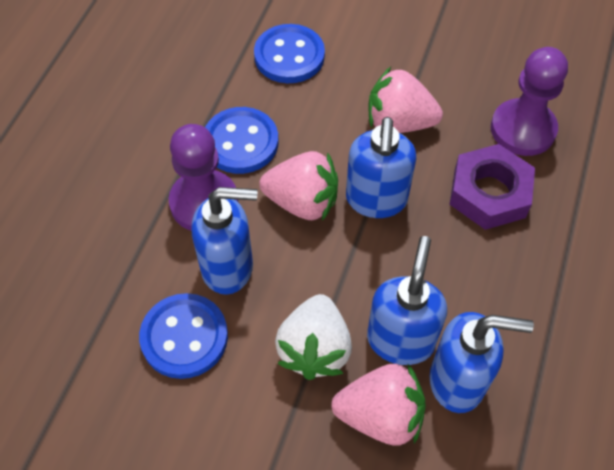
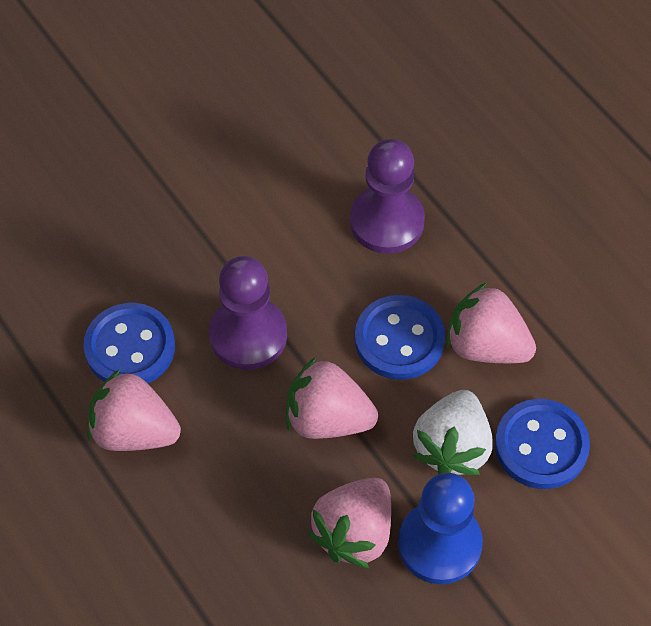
blue pawn: 0 -> 1
blue soap dispenser: 4 -> 0
pink strawberry: 3 -> 4
purple nut: 1 -> 0

